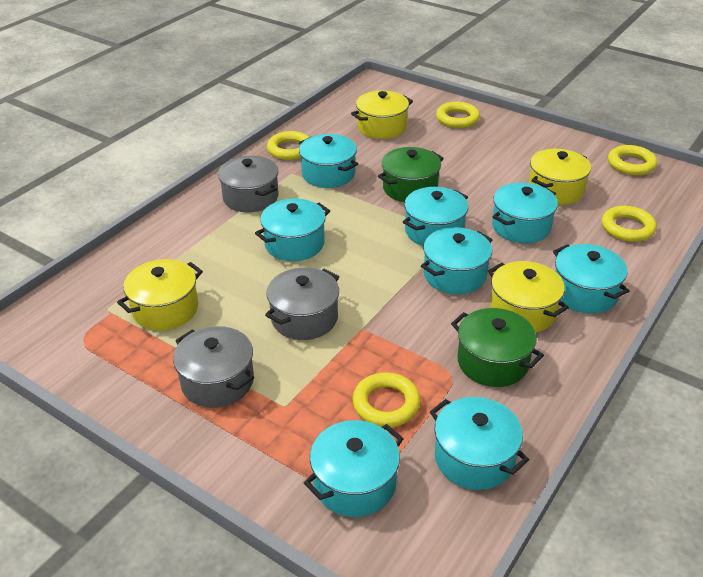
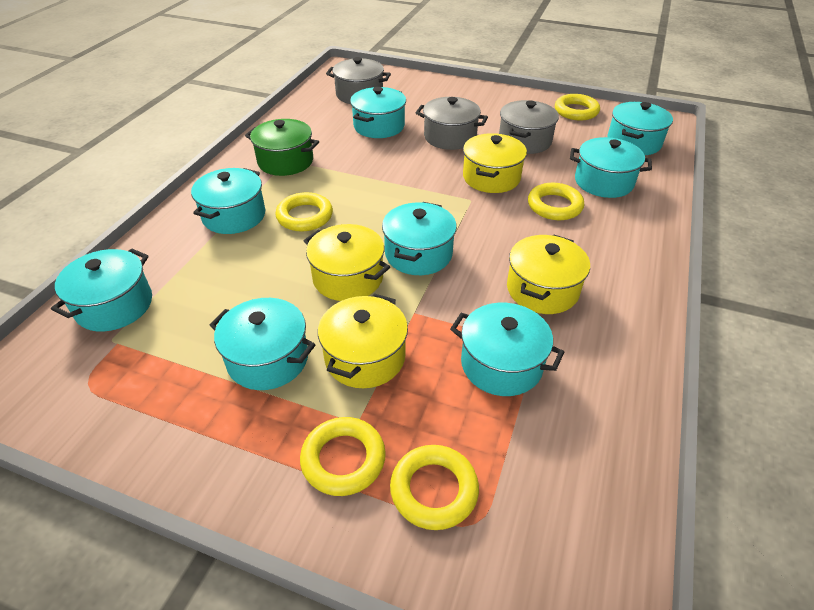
green pot: 2 -> 1

